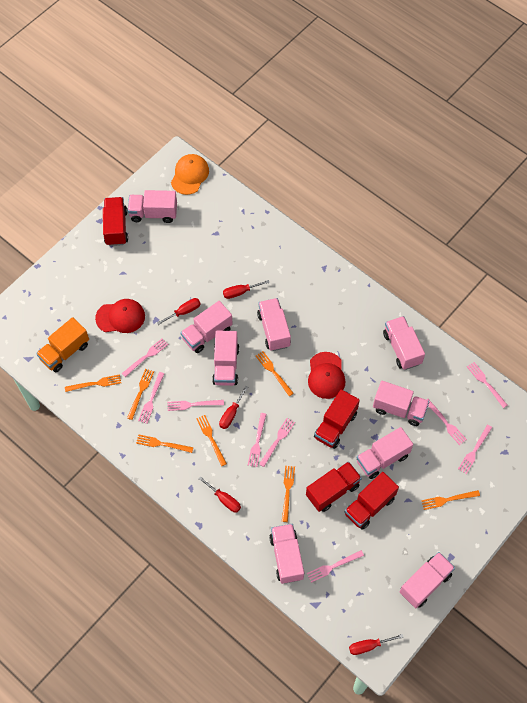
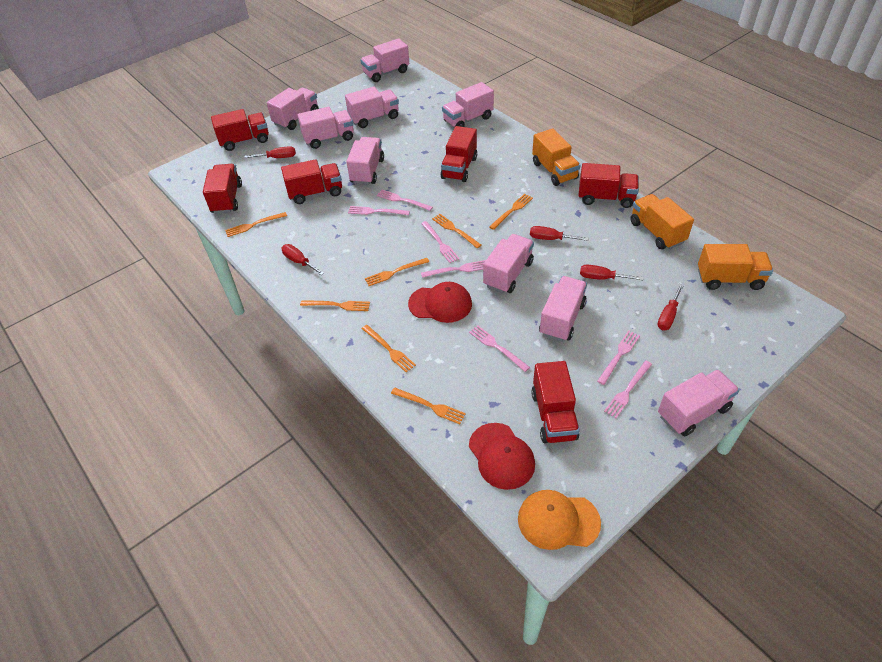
orange truck: 1 -> 3
pink fork: 9 -> 7
red truck: 4 -> 6

